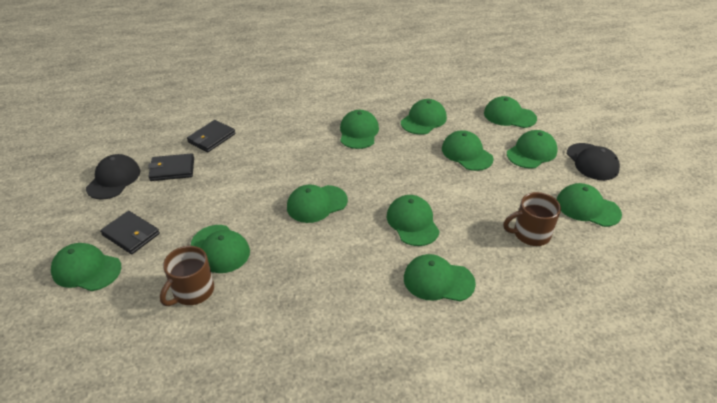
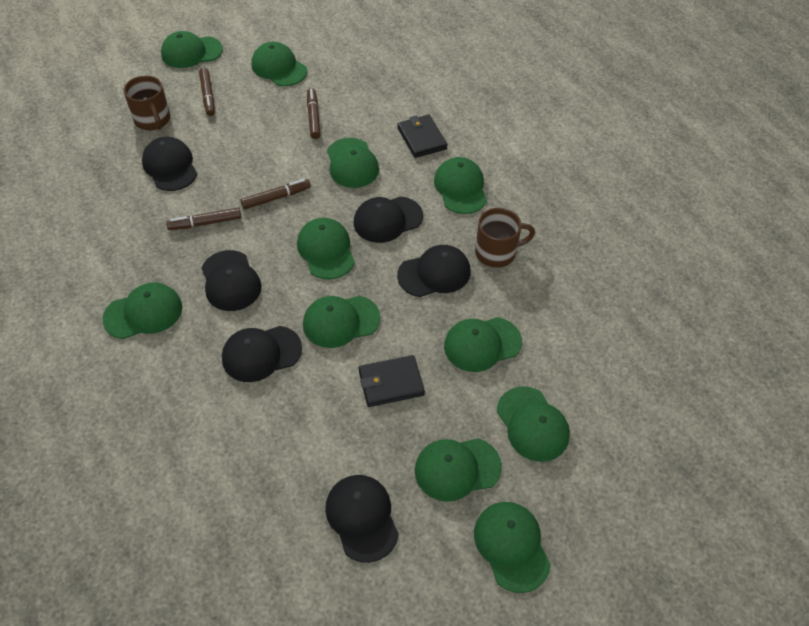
black cap: 2 -> 6
black wallet: 3 -> 2
brown marker: 0 -> 4

